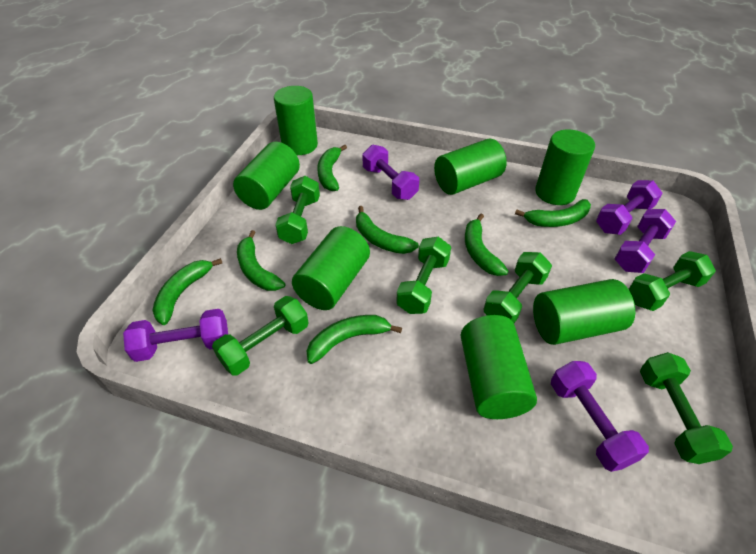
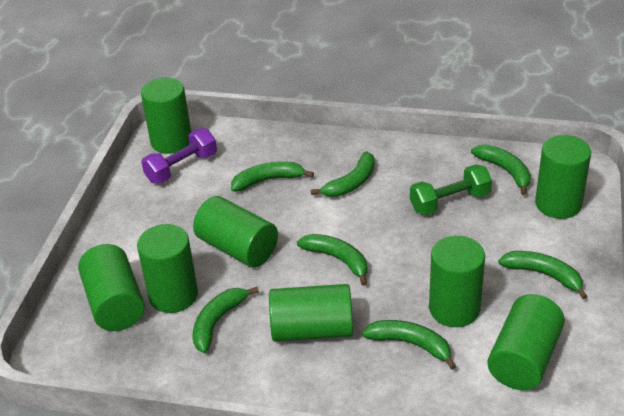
green cylinder: 7 -> 8
green dumbbell: 6 -> 1
purple dumbbell: 5 -> 1

